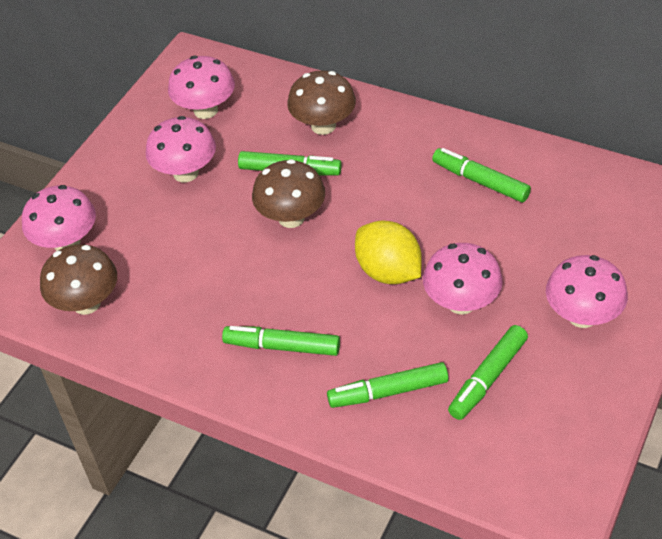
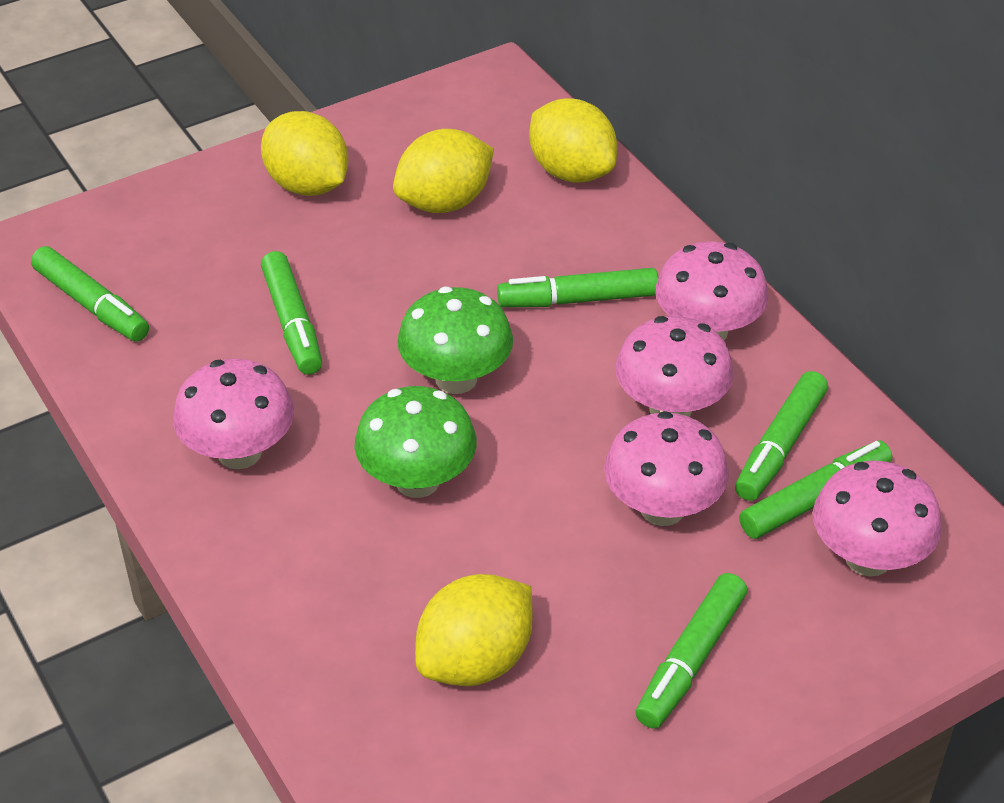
brown mushroom: 3 -> 0
green marker: 5 -> 6
green mushroom: 0 -> 2
yellow lemon: 1 -> 4

